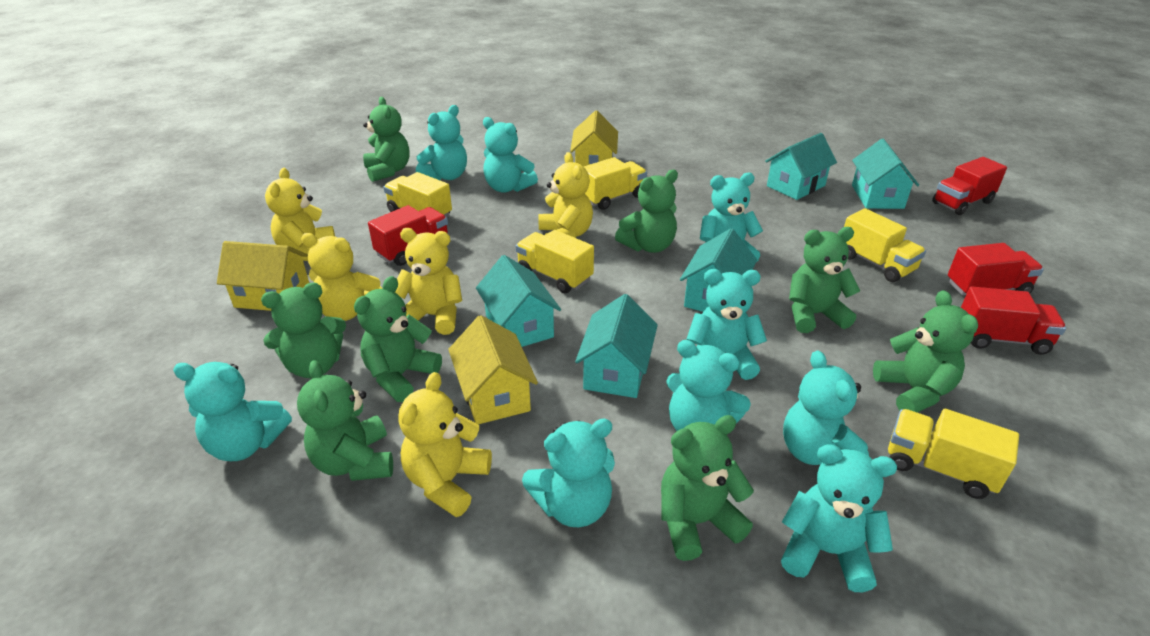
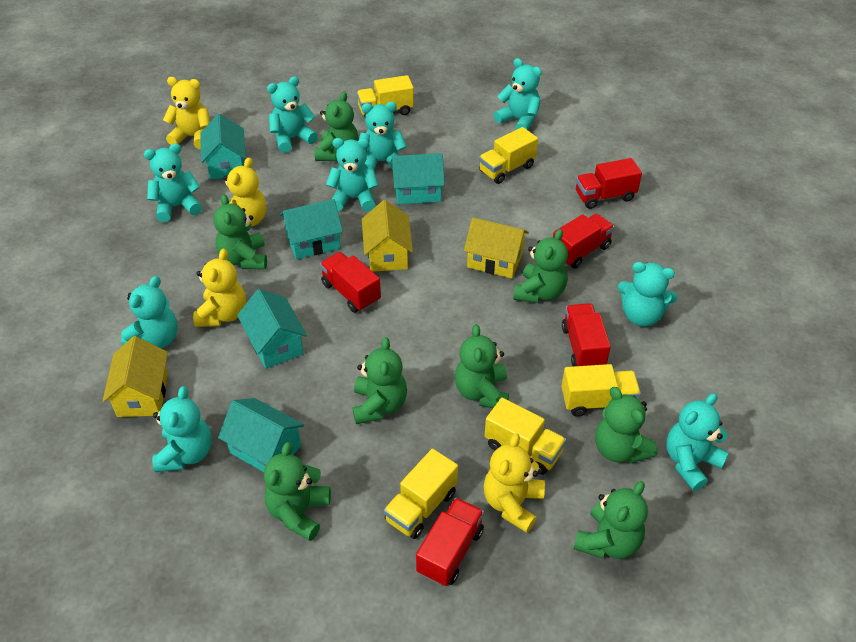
red truck: 4 -> 5
yellow teddy bear: 5 -> 4

